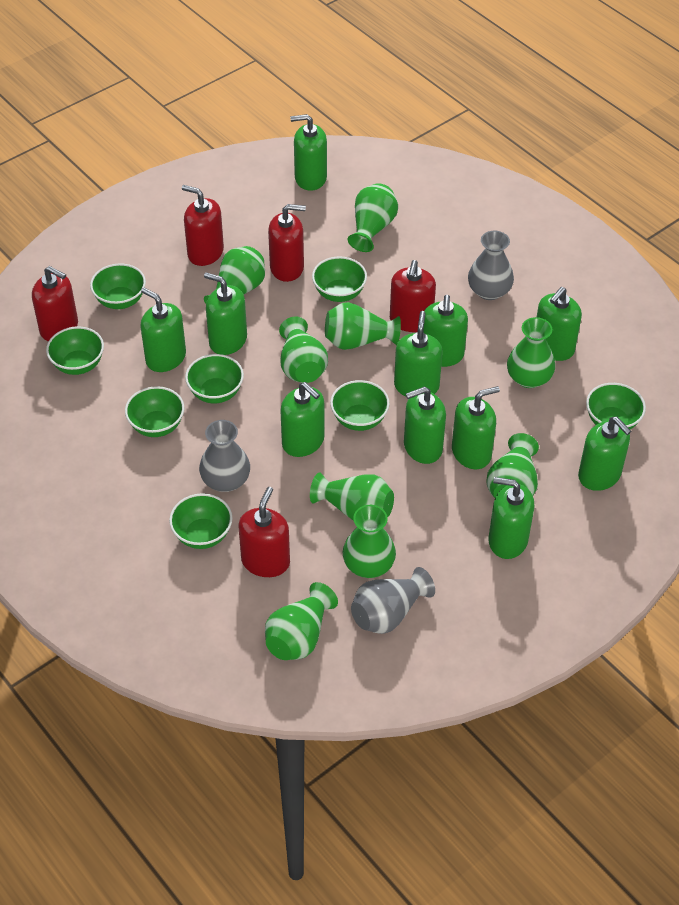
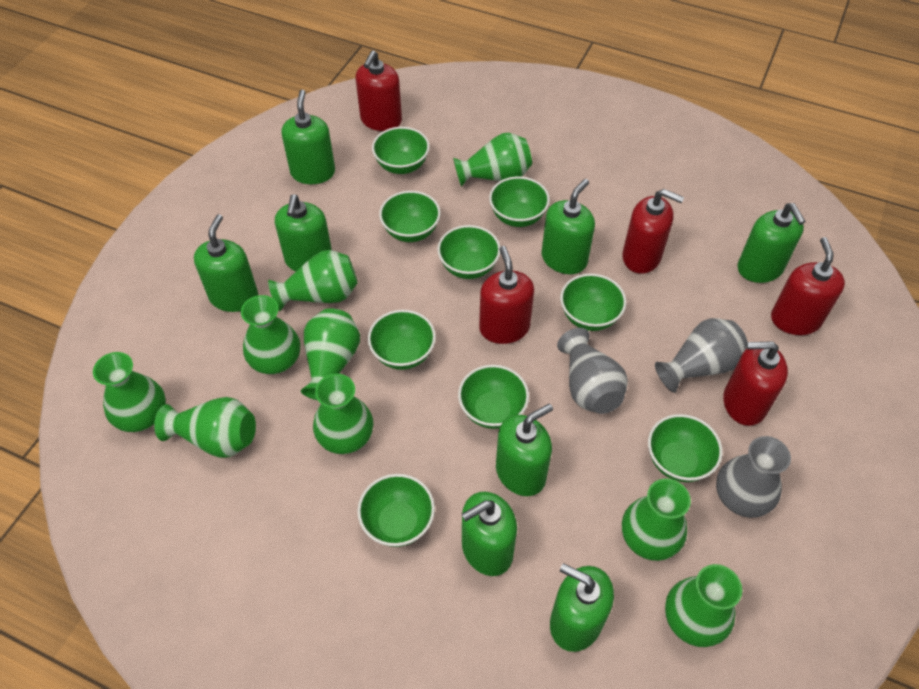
green bowl: 8 -> 9
green soap dispenser: 11 -> 8

